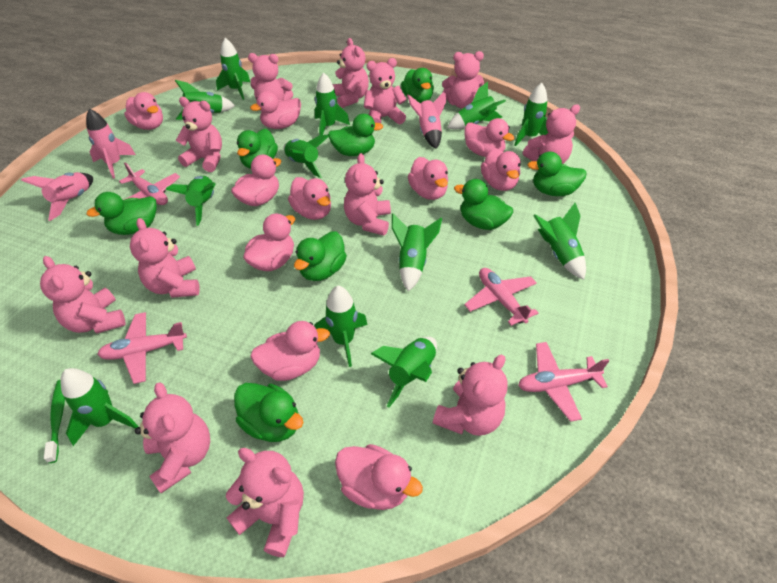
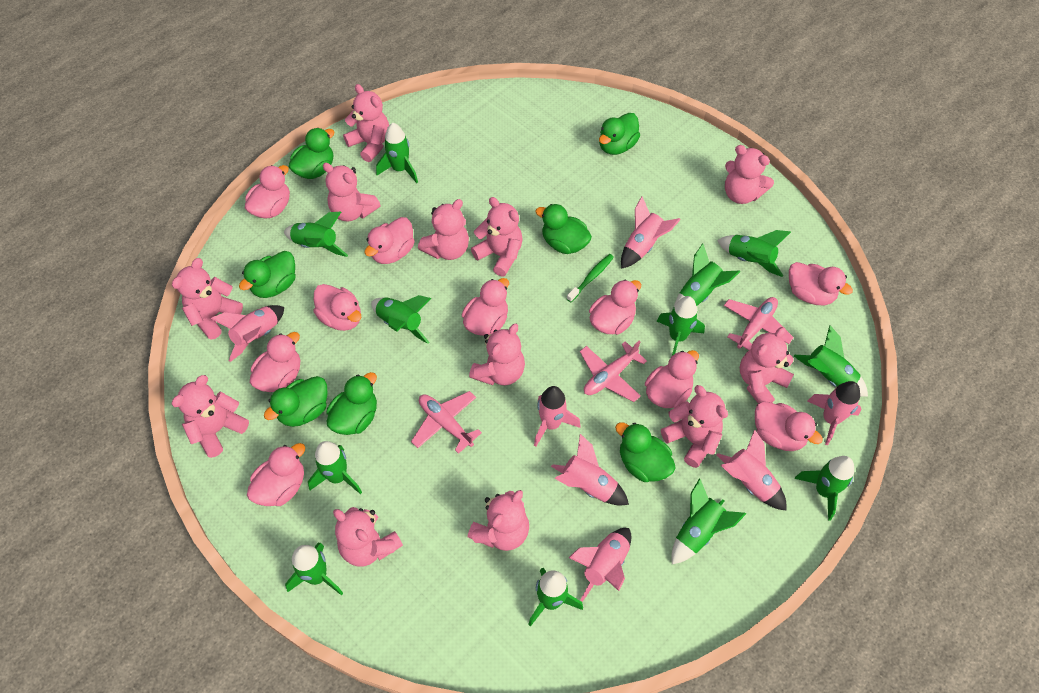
green duck: 8 -> 7
pink plane: 4 -> 3
pink rocket: 3 -> 7

